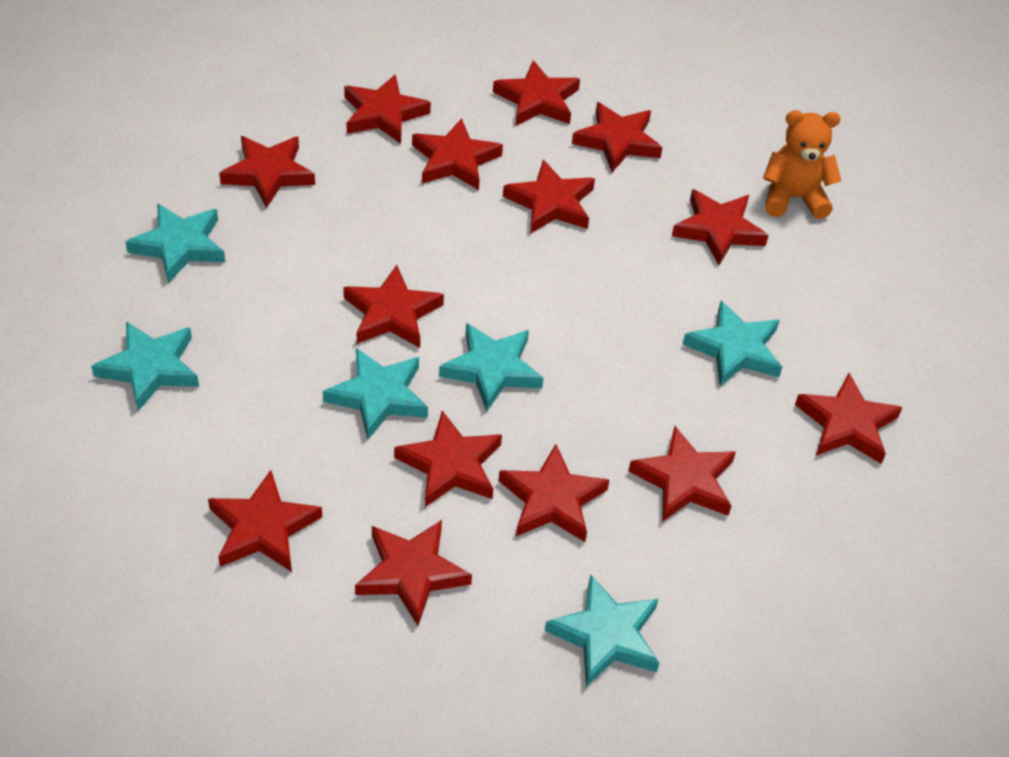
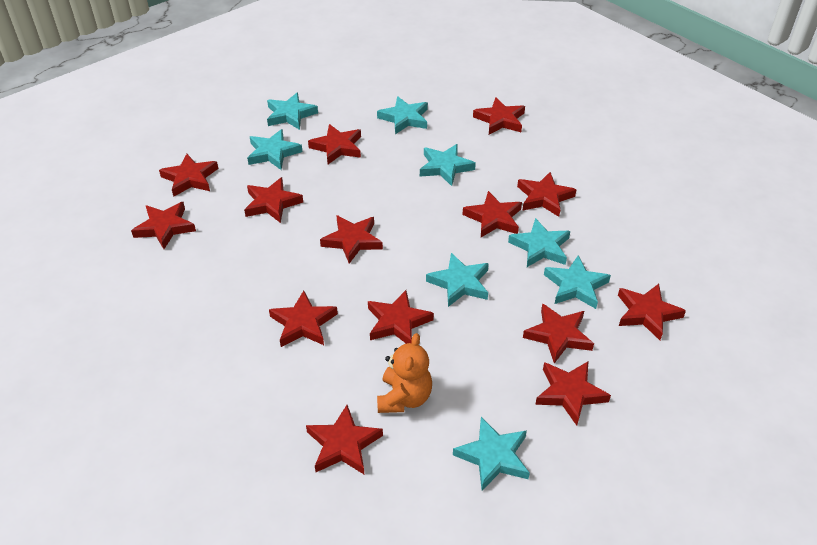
turquoise star: 6 -> 8

